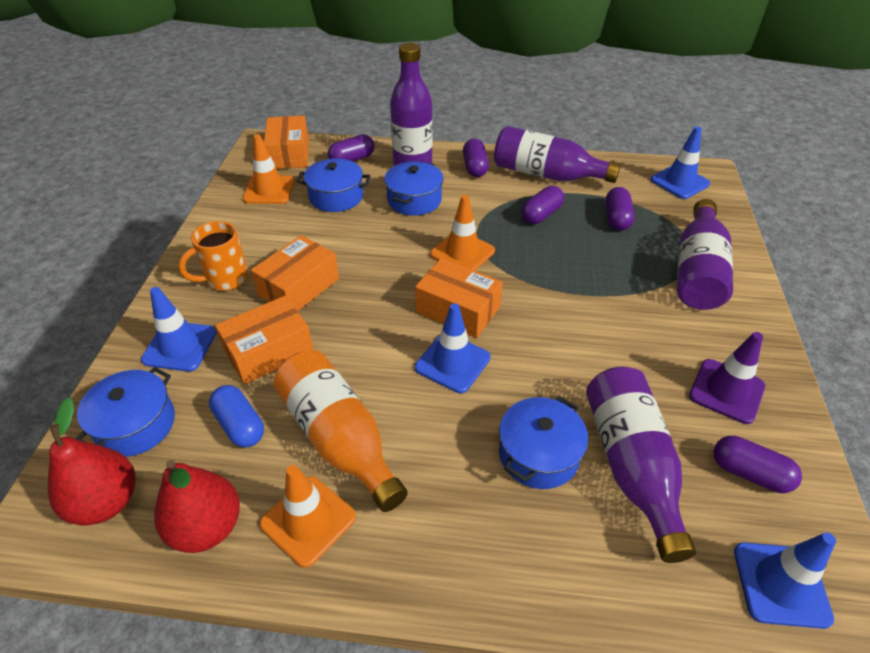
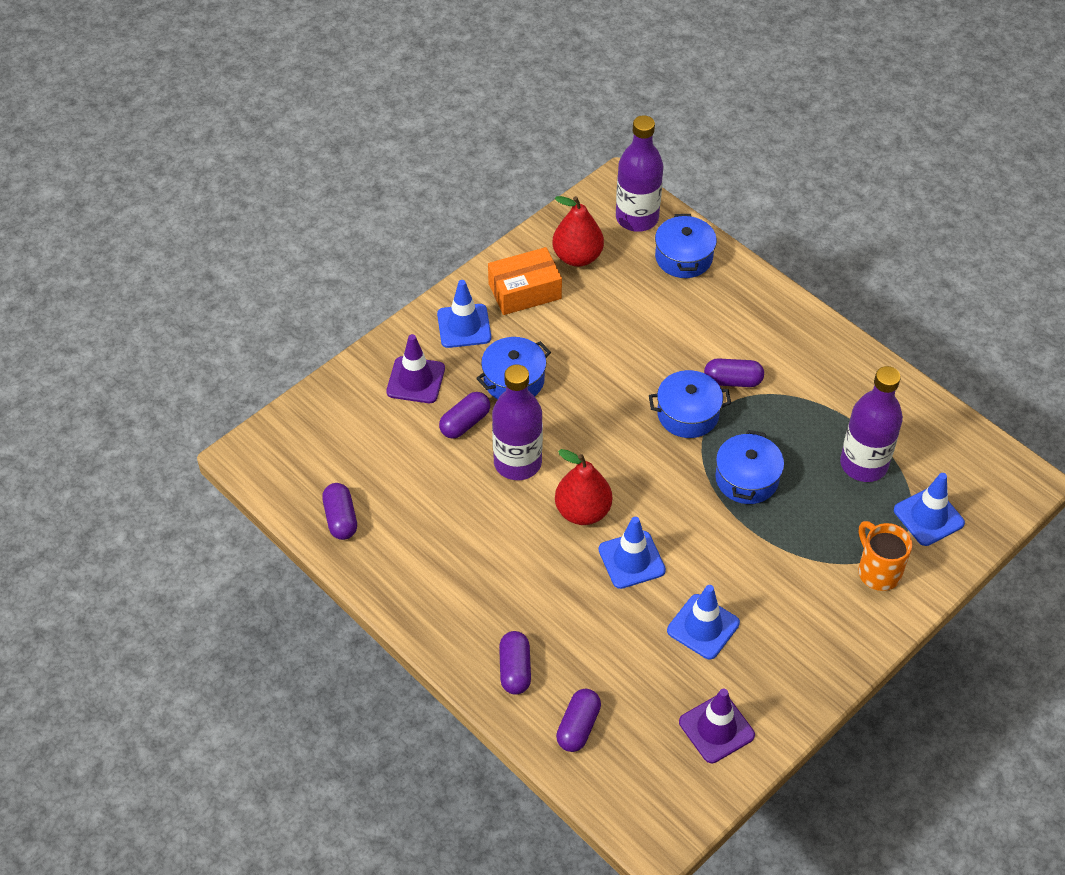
blue capsule: 1 -> 0
orange bottle: 1 -> 0
orange box: 4 -> 1
orange traffic cone: 3 -> 0
purple bottle: 4 -> 3
purple traffic cone: 1 -> 2

